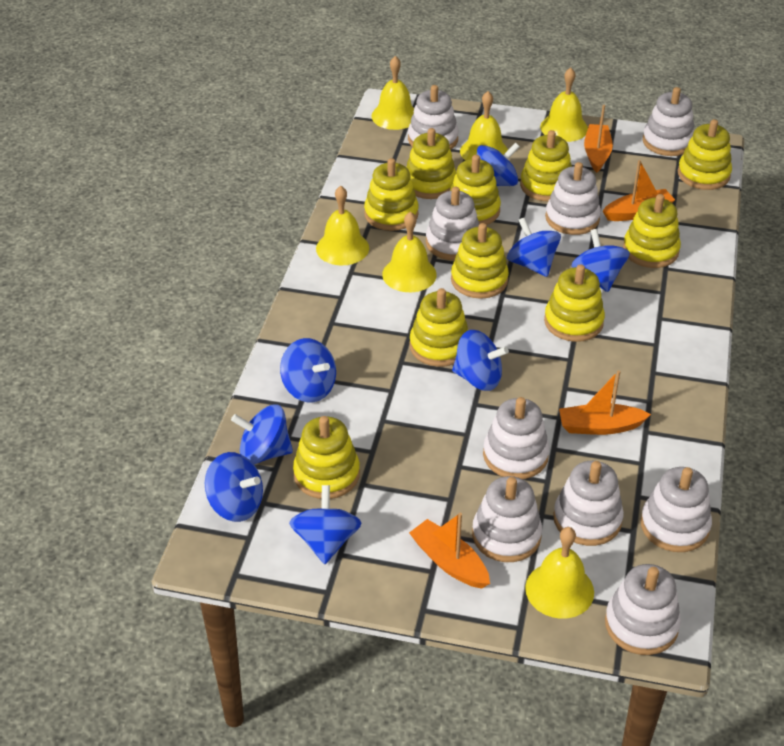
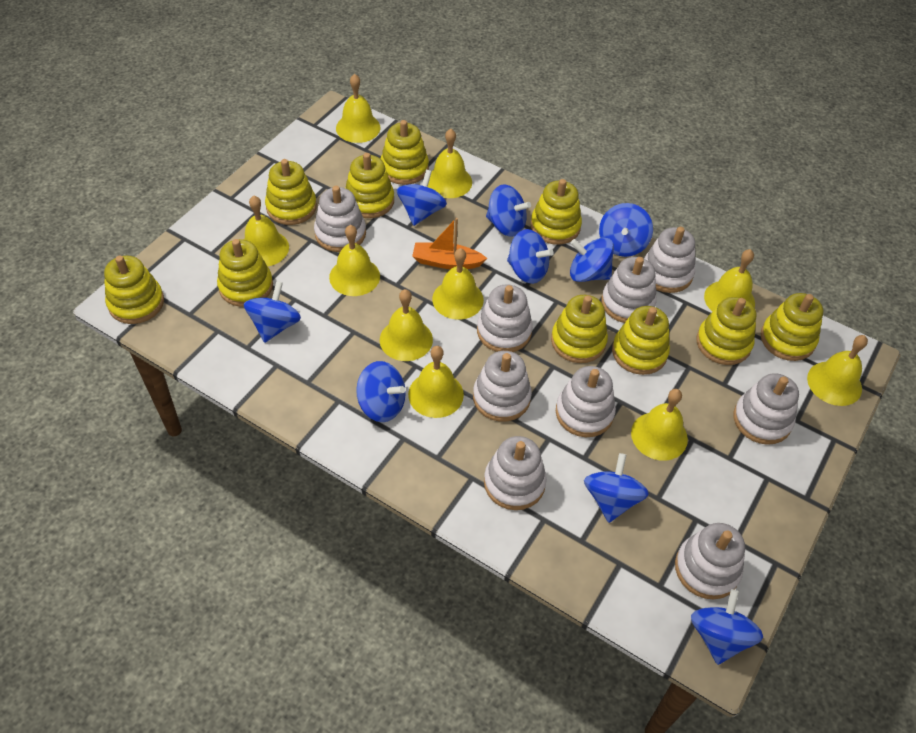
blue spinning top: 8 -> 9
orange boat: 4 -> 1
yellow bell: 6 -> 10

